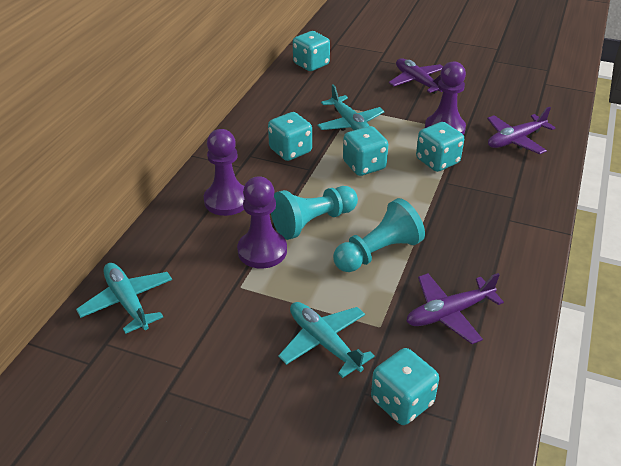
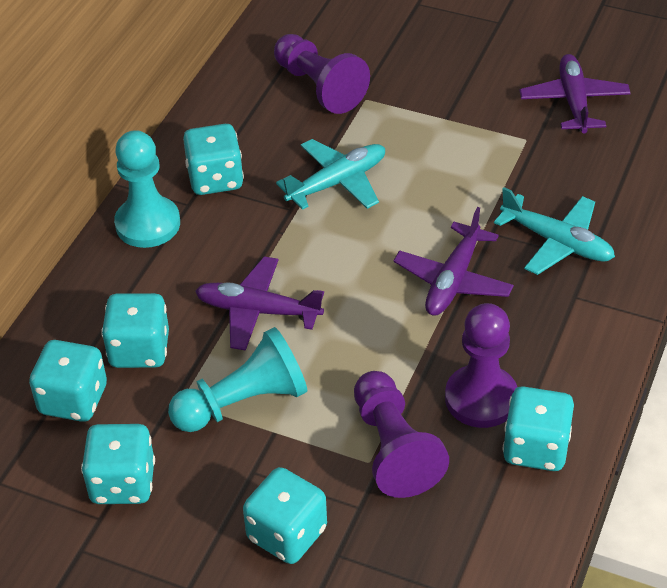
turquoise dice: 5 -> 6
turquoise plane: 3 -> 2

